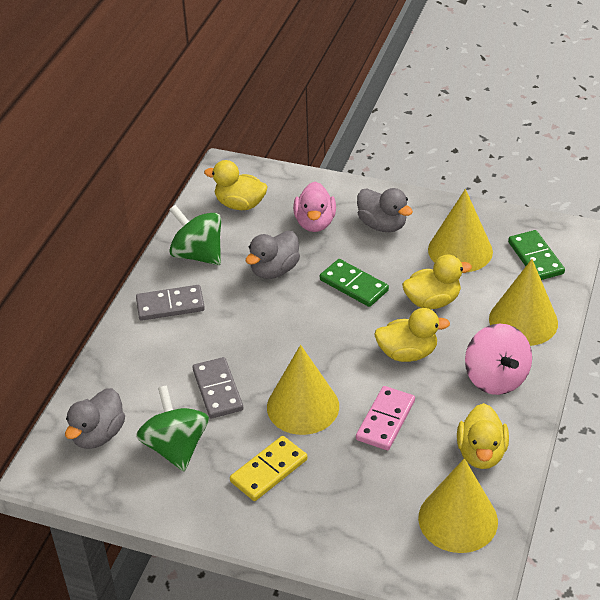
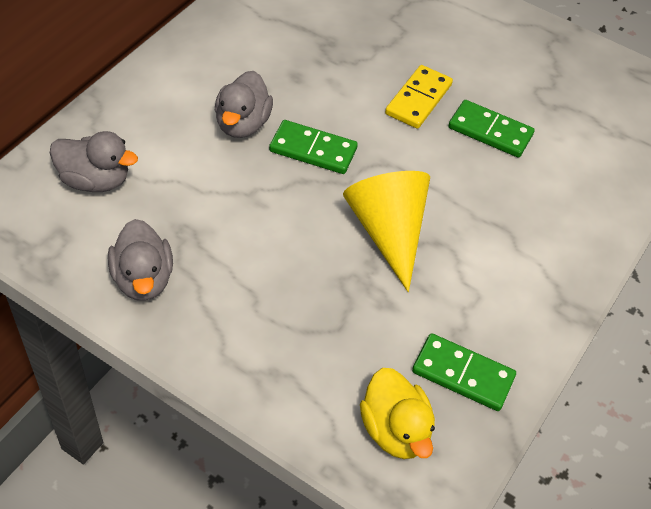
green domino: 2 -> 3
green spinning top: 2 -> 0
grey domino: 2 -> 0
pink domino: 1 -> 0
pink duck: 1 -> 0
pink spinning top: 1 -> 0
yellow cone: 4 -> 1
yellow duck: 4 -> 1

